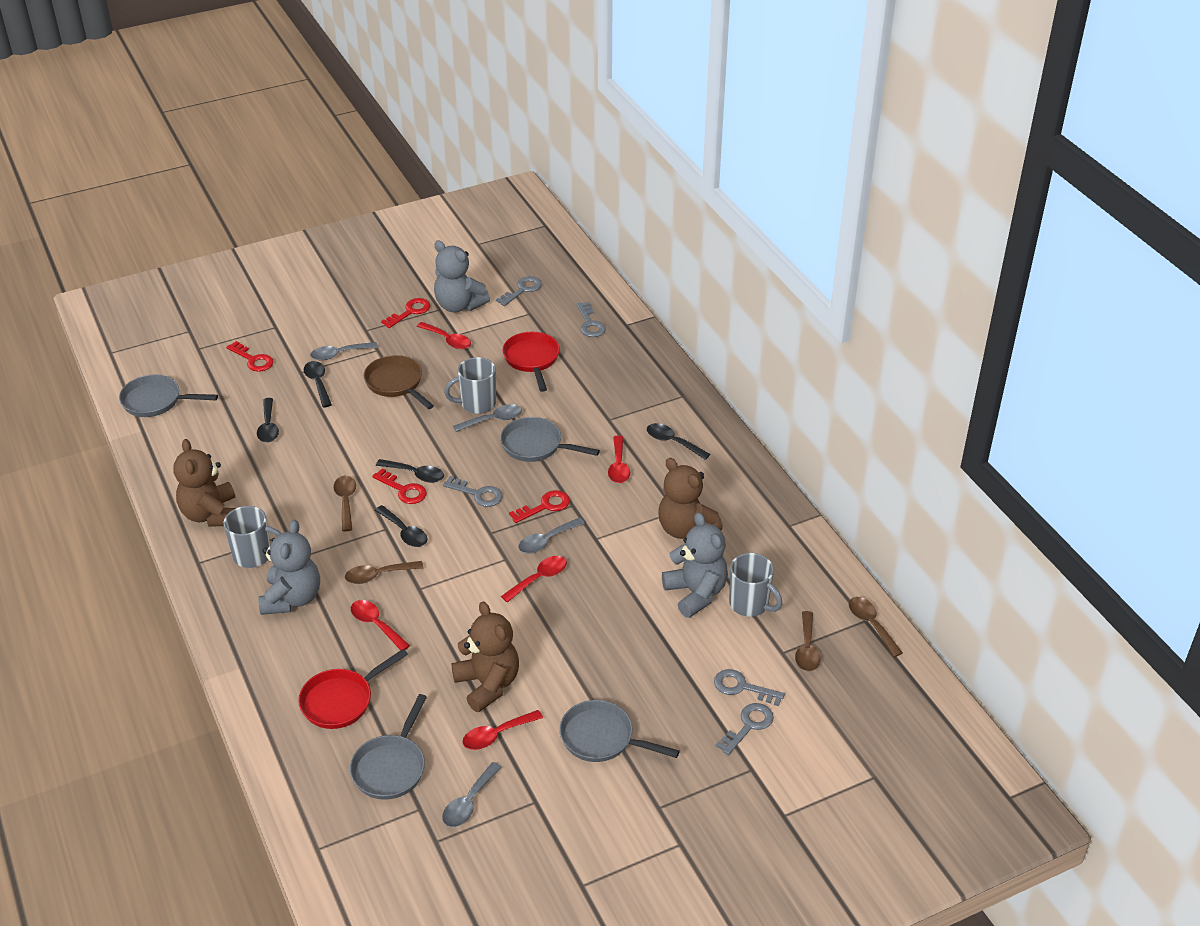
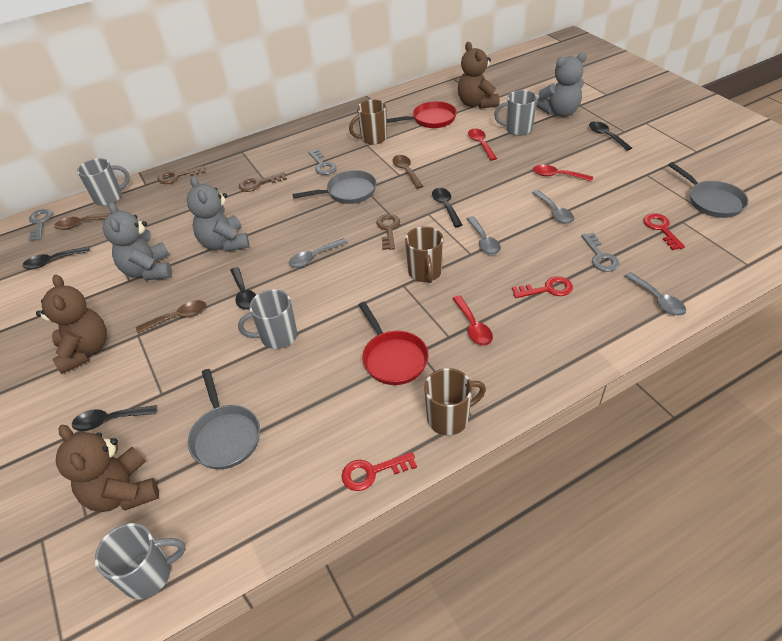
brown key: 0 -> 3
brown mug: 0 -> 3
brown pan: 1 -> 0
brown spoon: 4 -> 3
grey key: 5 -> 3
grey mug: 3 -> 4
grey pan: 4 -> 3
red key: 4 -> 3
red spoon: 5 -> 3

